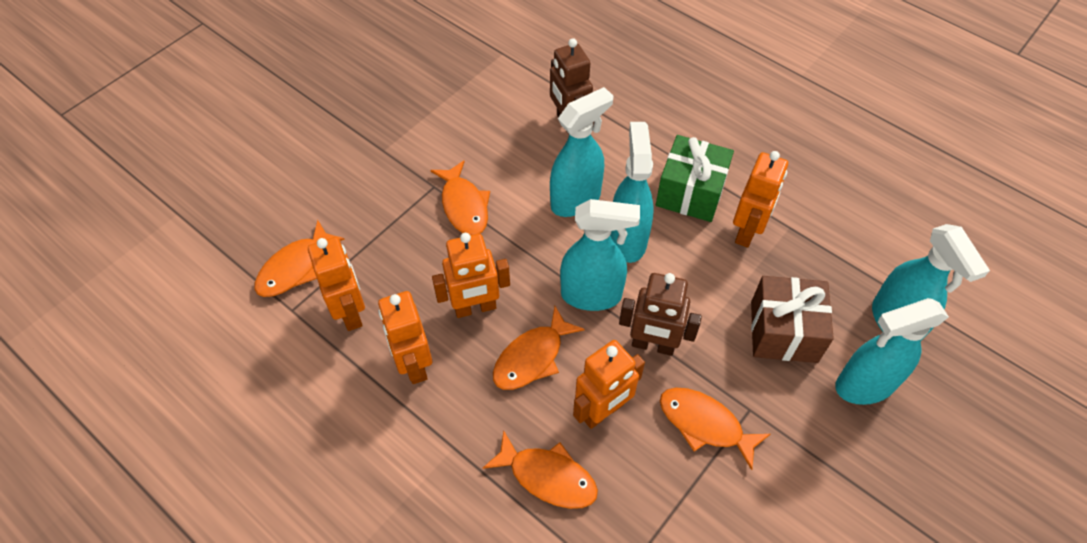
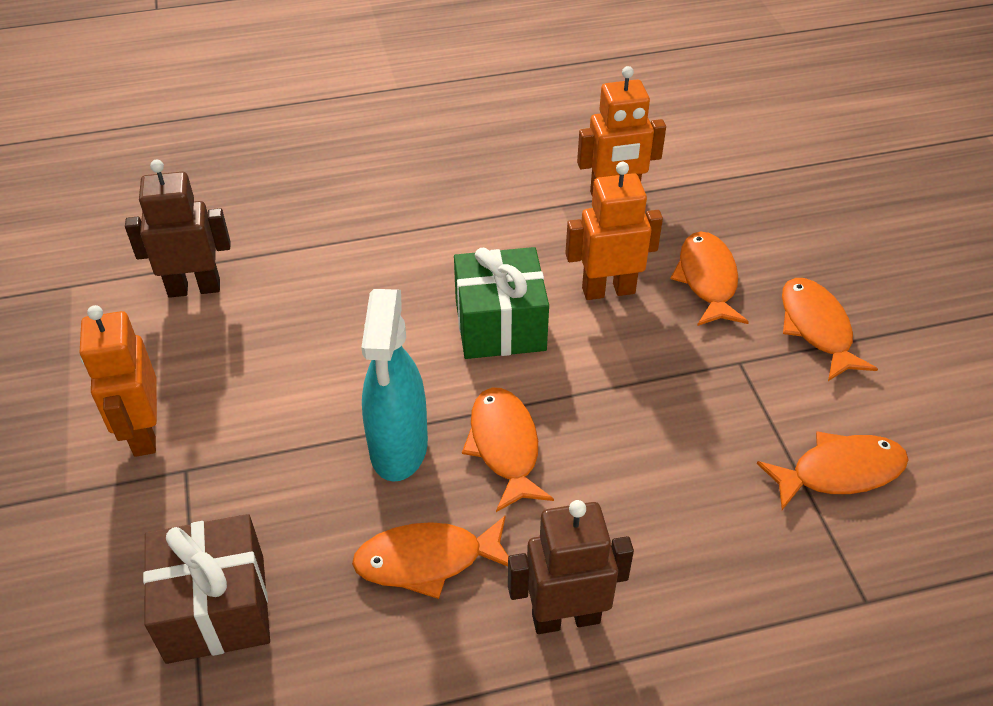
orange robot: 5 -> 3
turquoise spray bottle: 5 -> 1

